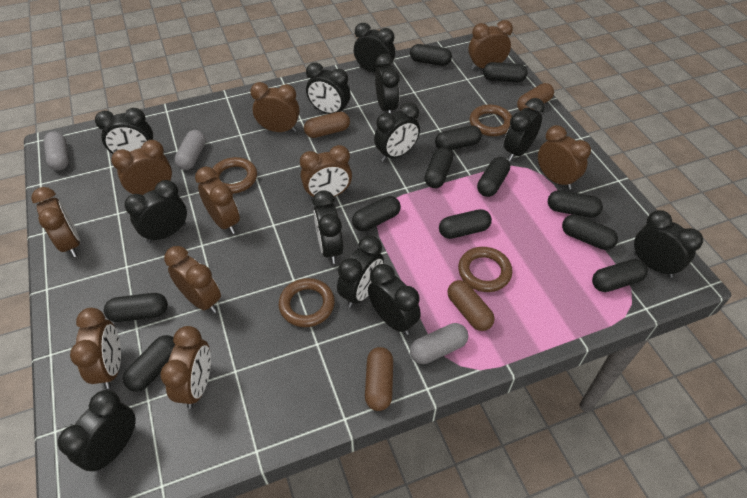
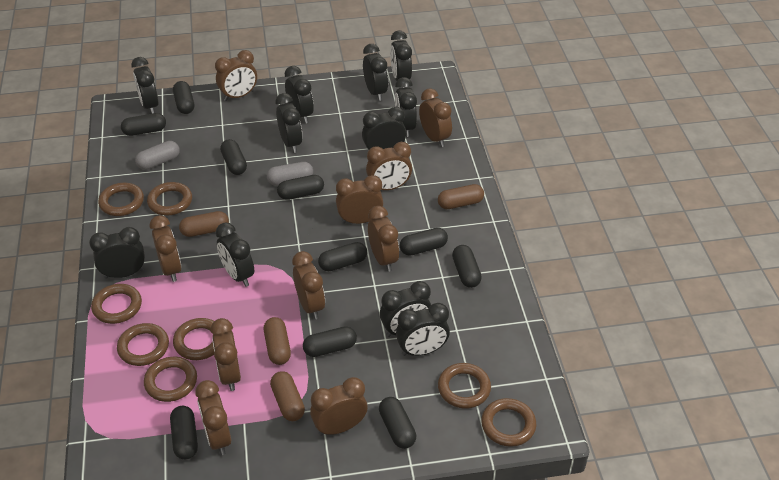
black capsule: 12 -> 10
black clock: 12 -> 11
brown ring: 4 -> 8
grey capsule: 3 -> 2

